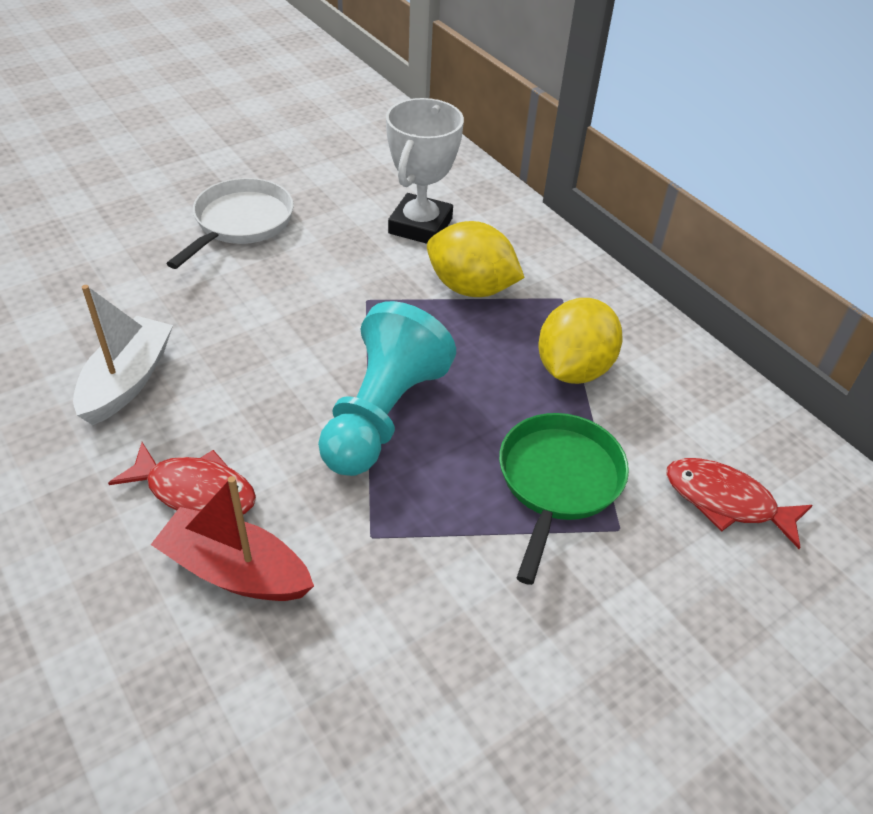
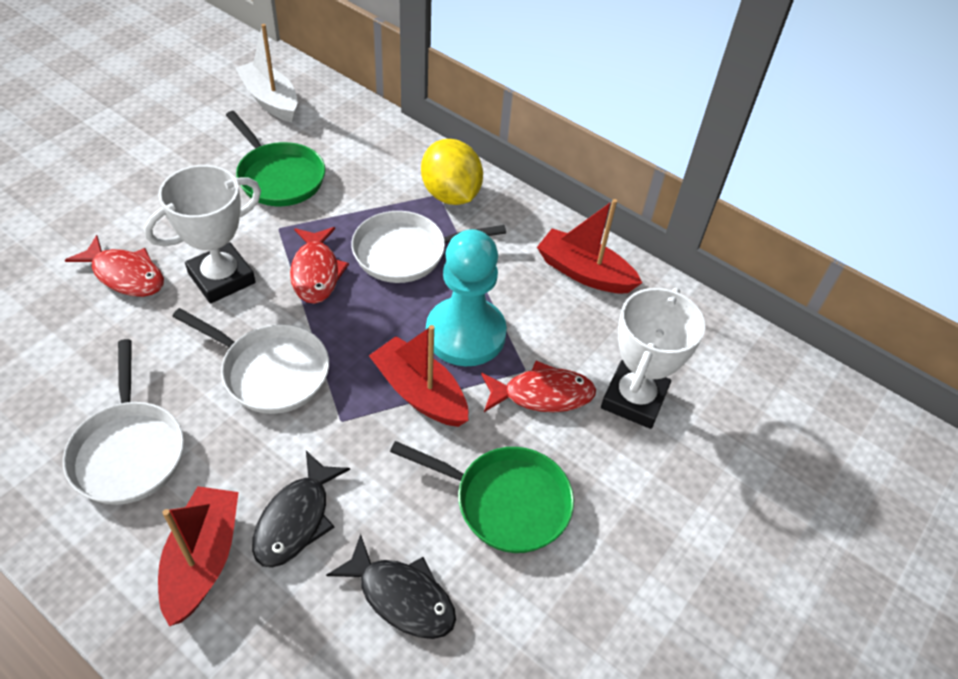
black fish: 0 -> 2
green pan: 1 -> 2
red boat: 1 -> 3
red fish: 2 -> 3
white pan: 1 -> 3
white trophy: 1 -> 2
yellow lemon: 2 -> 1

